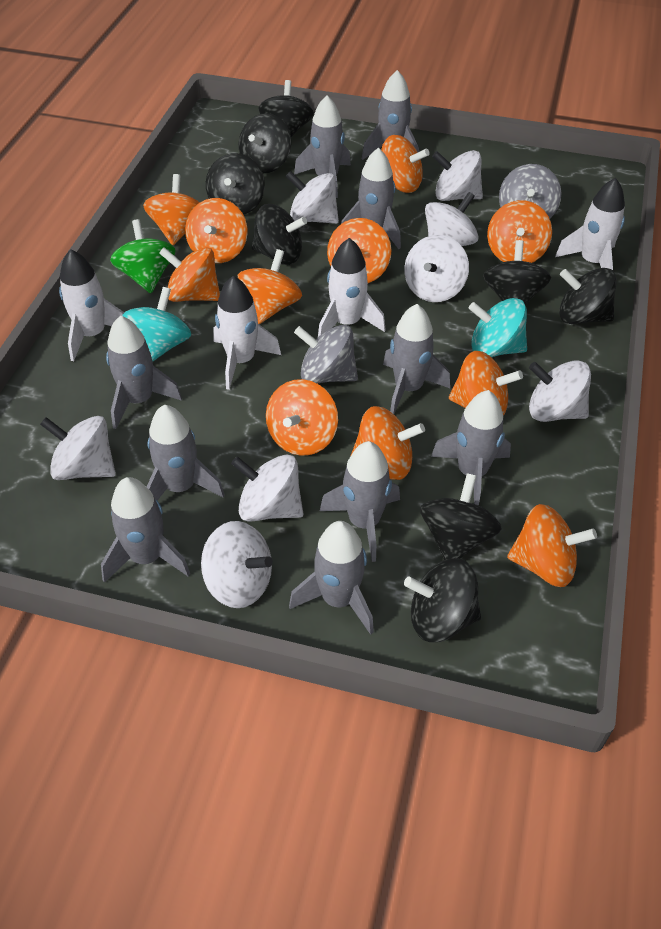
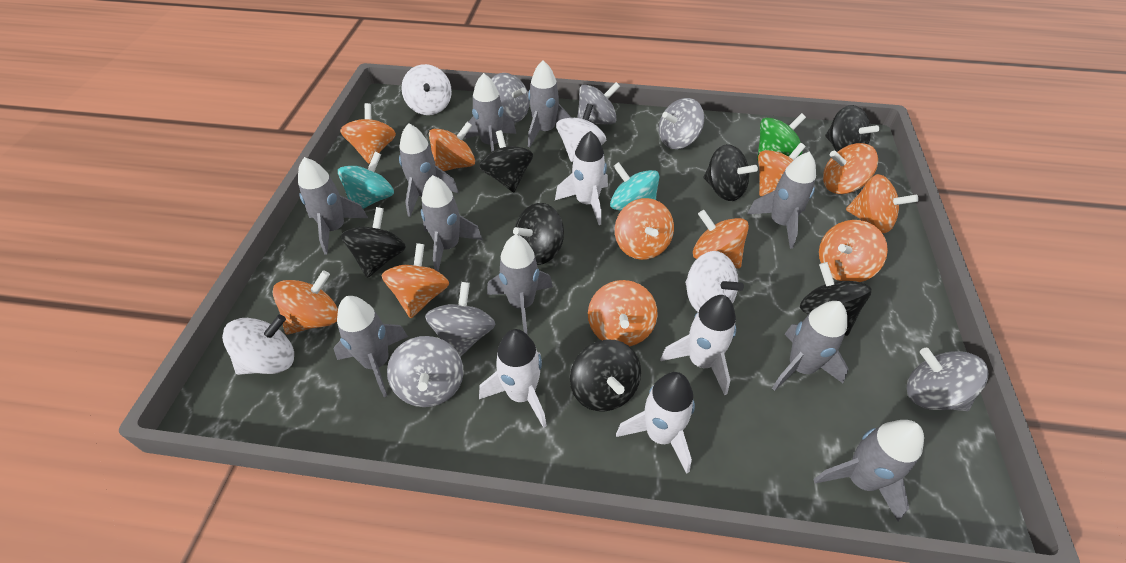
black spinning top: 8 -> 7
grey spinning top: 2 -> 6
white spinning top: 8 -> 4

